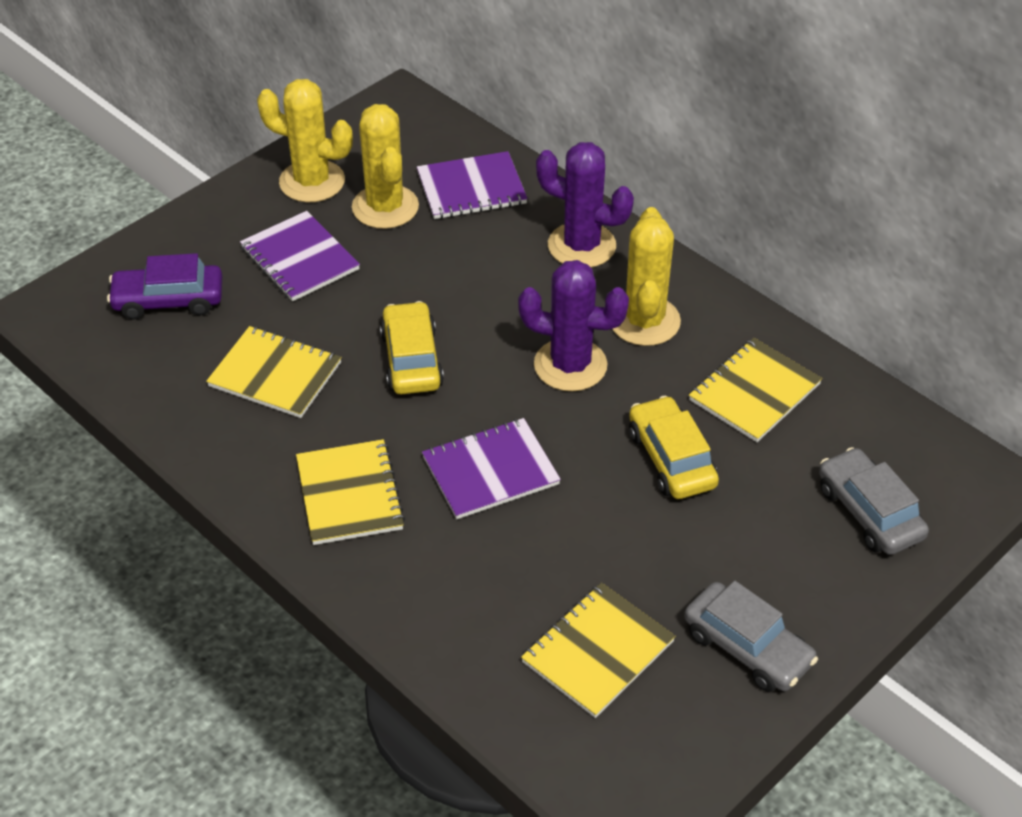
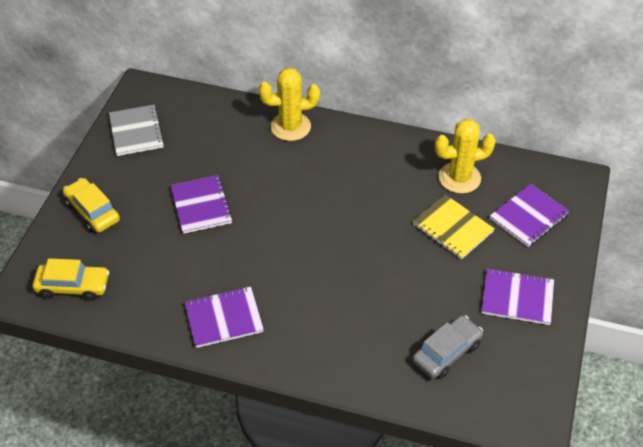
grey car: 2 -> 1
grey notebook: 0 -> 1
purple cactus: 2 -> 0
purple car: 1 -> 0
purple notebook: 3 -> 4
yellow cactus: 3 -> 2
yellow notebook: 4 -> 1

